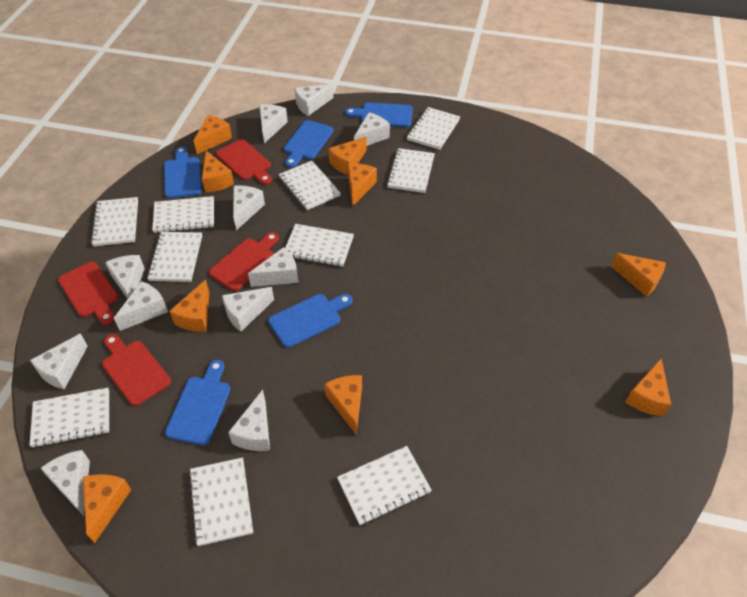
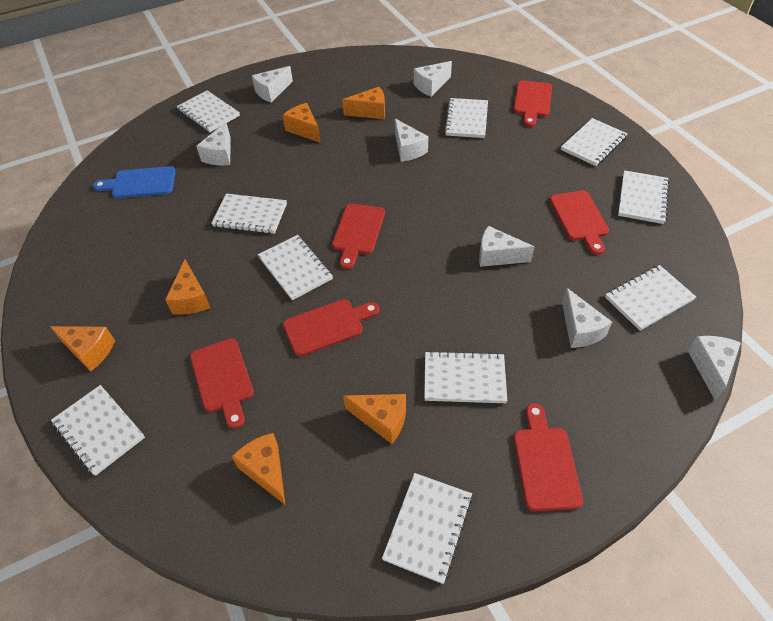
blue cutting board: 5 -> 1
orange cheese: 9 -> 6
red cutting board: 4 -> 6
white cheese: 11 -> 7

